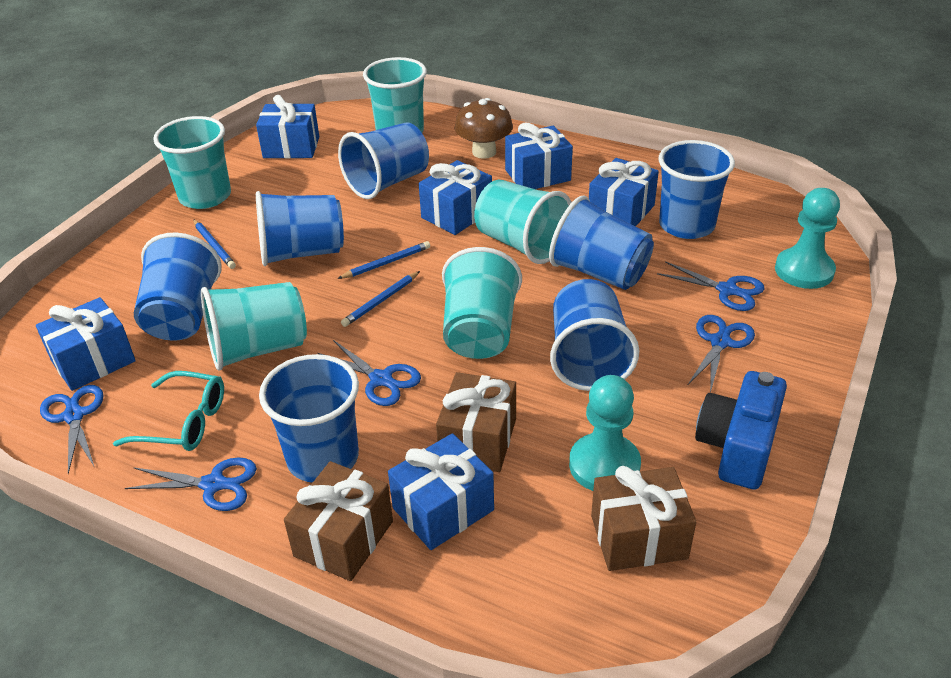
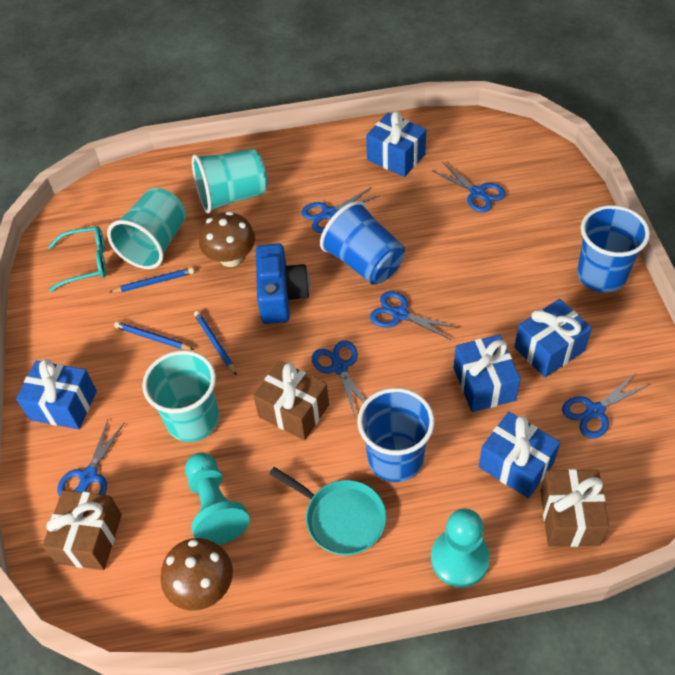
blue cup: 7 -> 3
blue gift: 6 -> 5
blue scissors: 5 -> 6
brown mushroom: 1 -> 2
turquoise cup: 5 -> 3
turquoise pan: 0 -> 1

